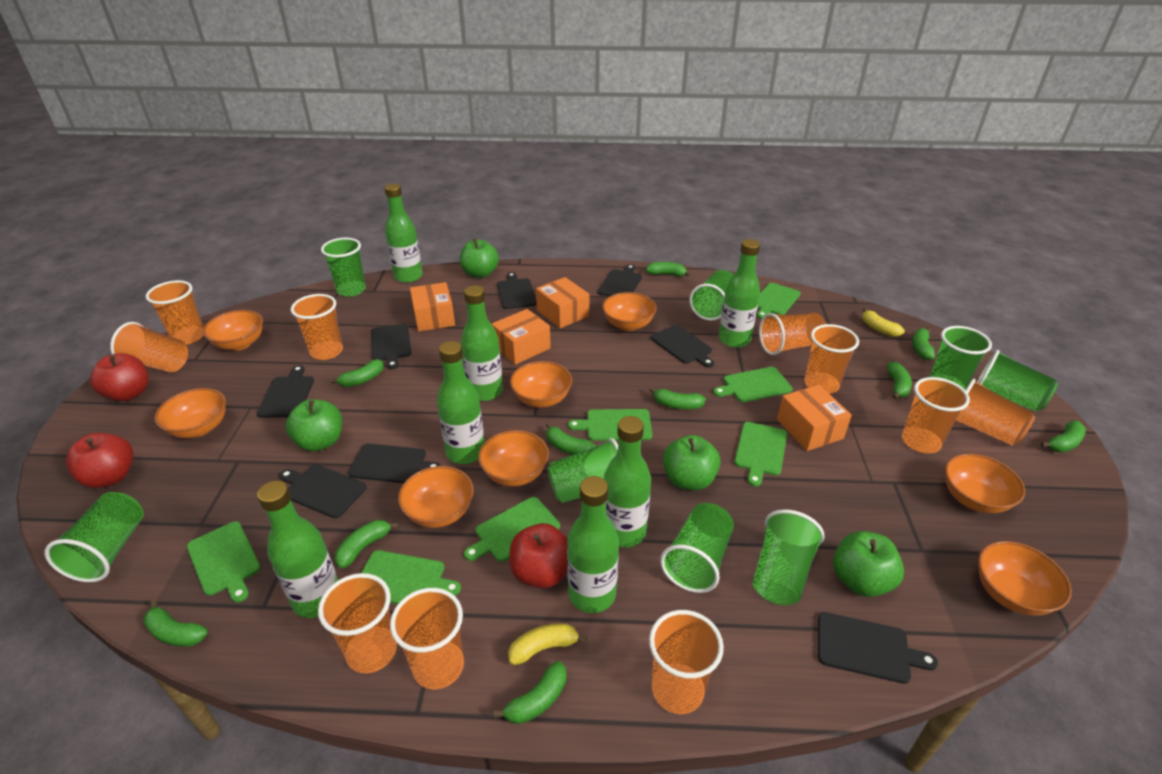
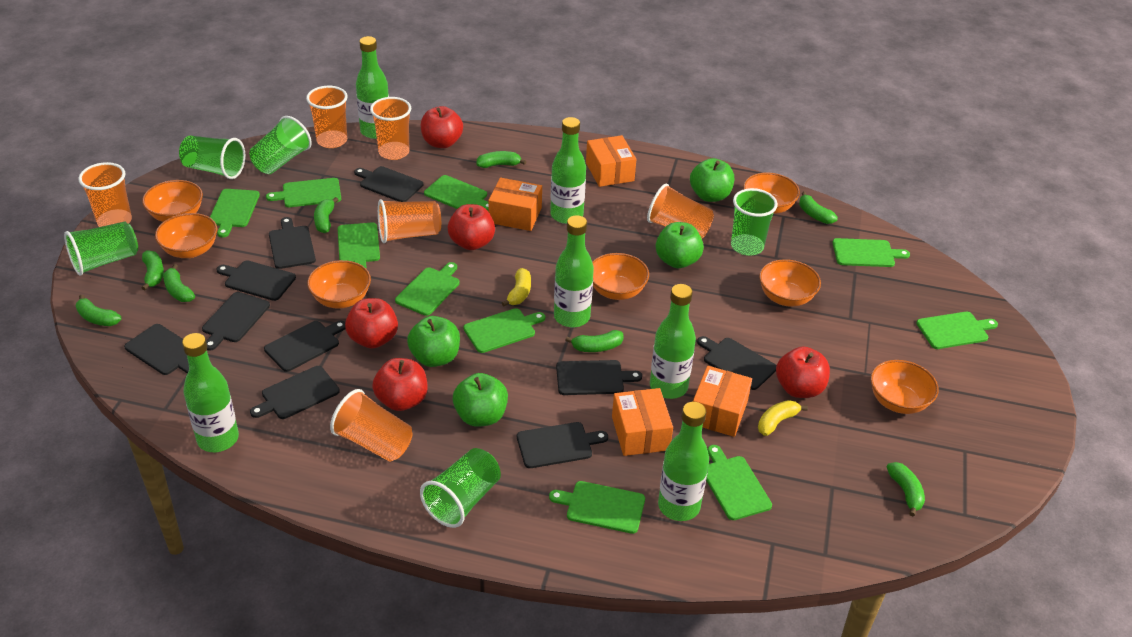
black cutting board: 8 -> 10
green banana: 10 -> 8
green bottle: 7 -> 6
green cup: 8 -> 5
green cutting board: 7 -> 10
orange bowl: 8 -> 7
orange cup: 10 -> 6
red apple: 3 -> 5

